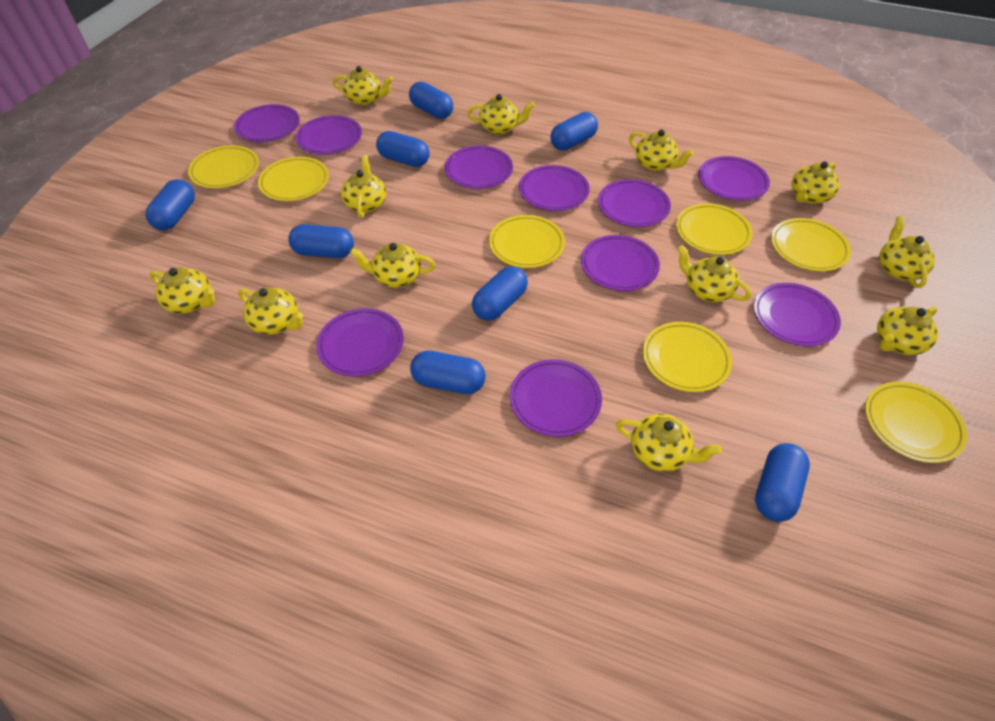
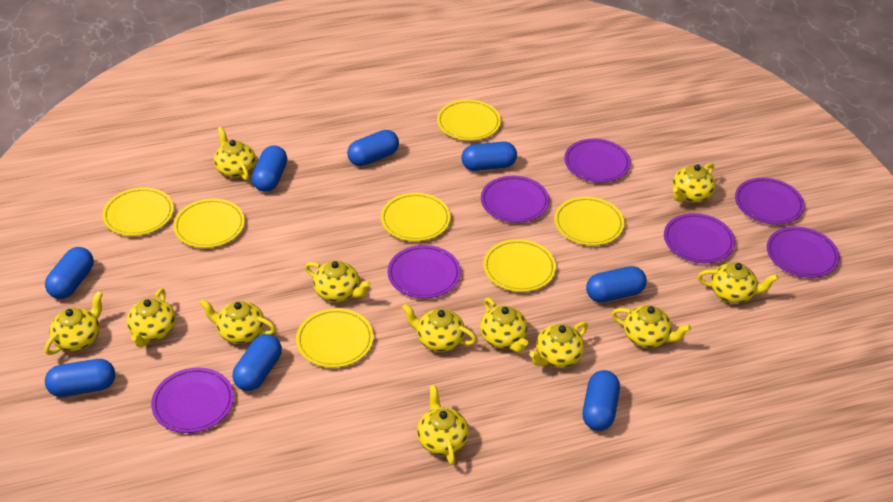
purple plate: 10 -> 7

